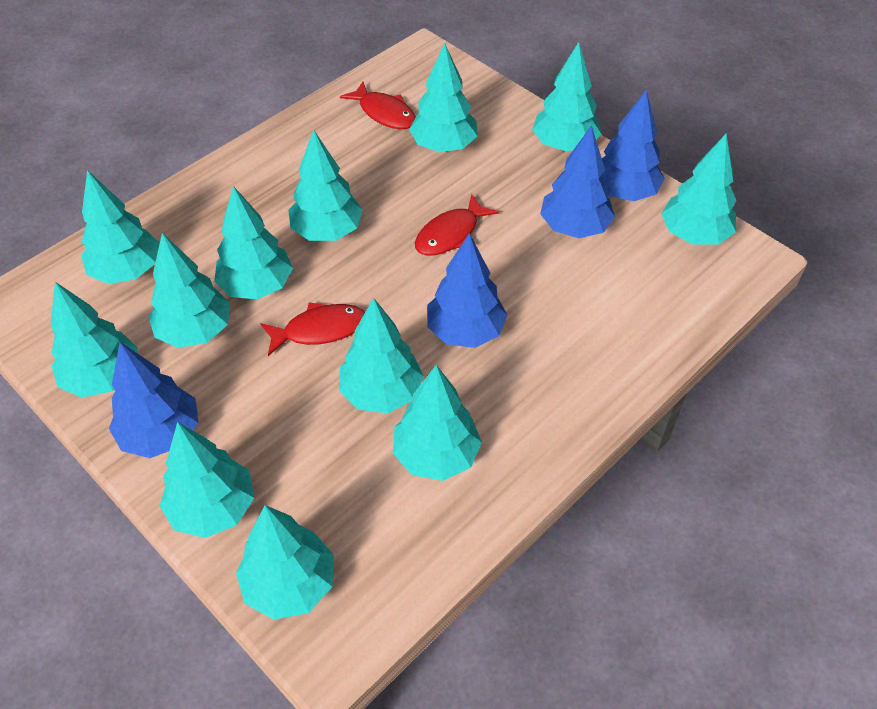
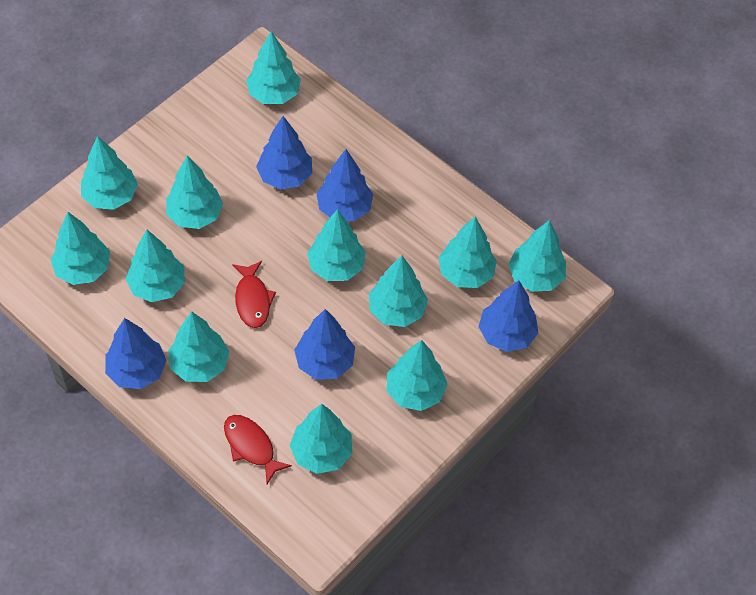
blue tree: 4 -> 5
red fish: 3 -> 2

